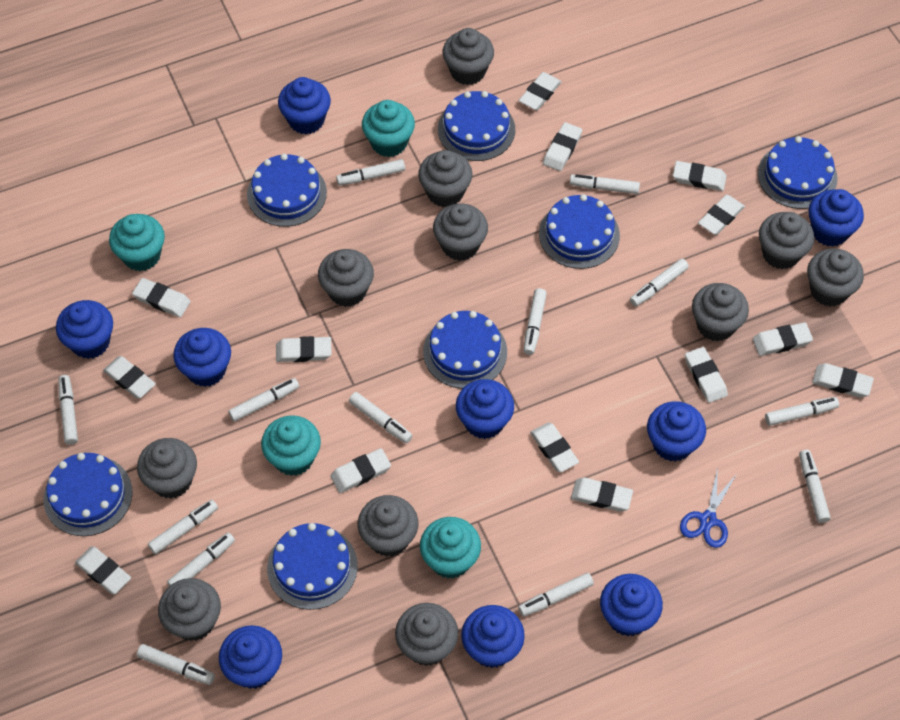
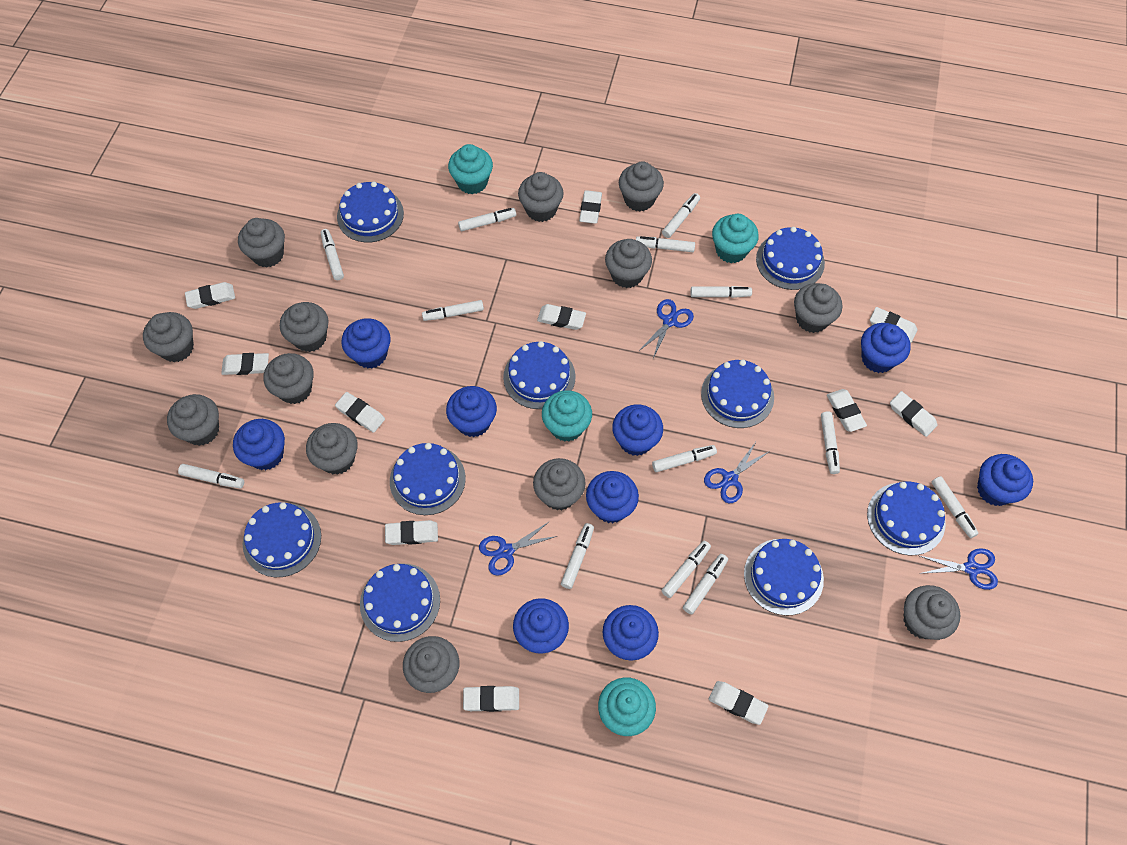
blue cake: 7 -> 9
blue scissors: 1 -> 4
grey cupcake: 11 -> 13
white eraser: 14 -> 11

